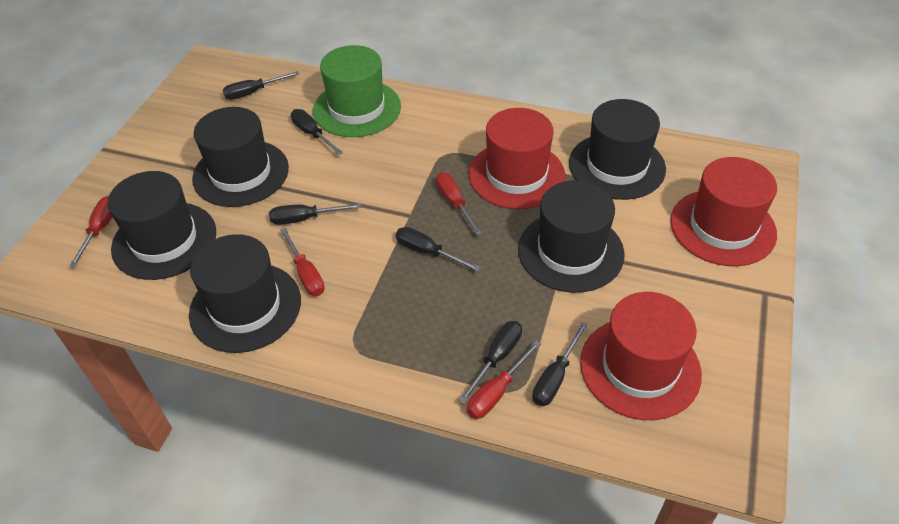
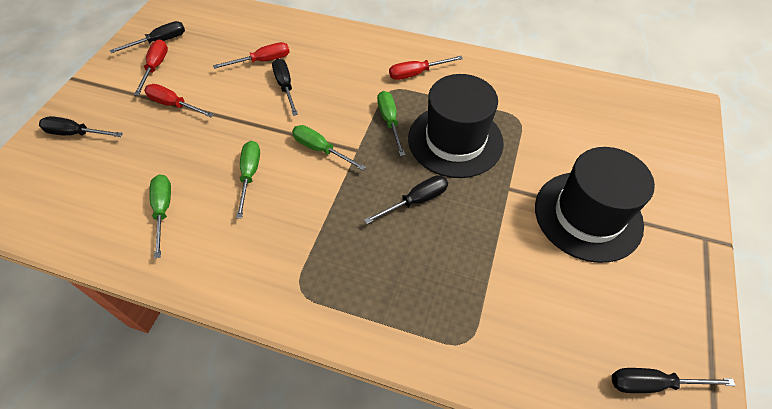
black hat: 5 -> 2
black screwdriver: 6 -> 5
green hat: 1 -> 0
green screwdriver: 0 -> 4
red hat: 3 -> 0

